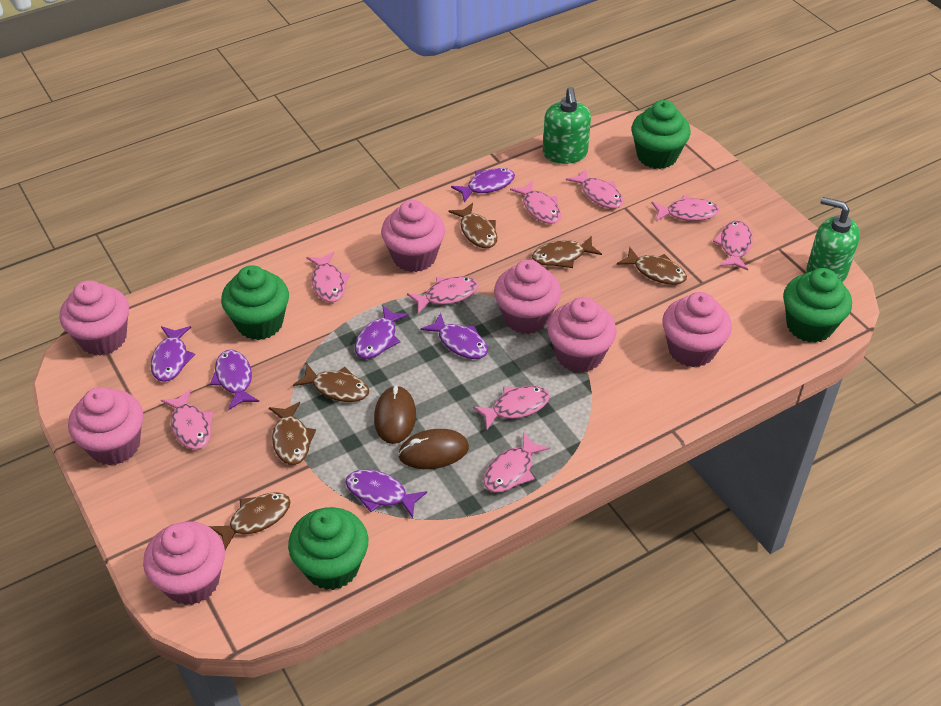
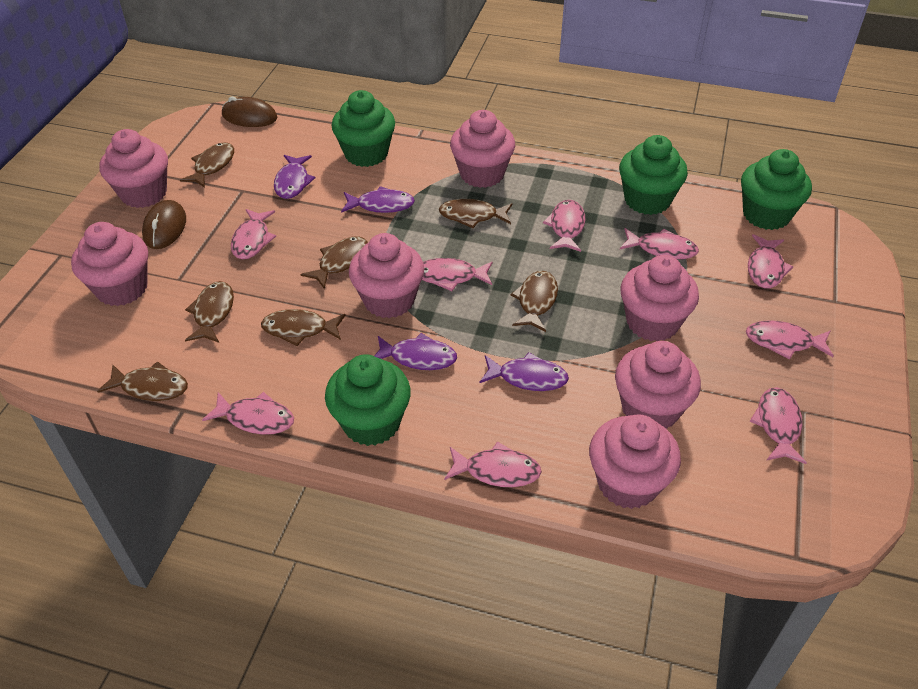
brown fish: 6 -> 7
green soap dispenser: 2 -> 0
purple fish: 6 -> 4

